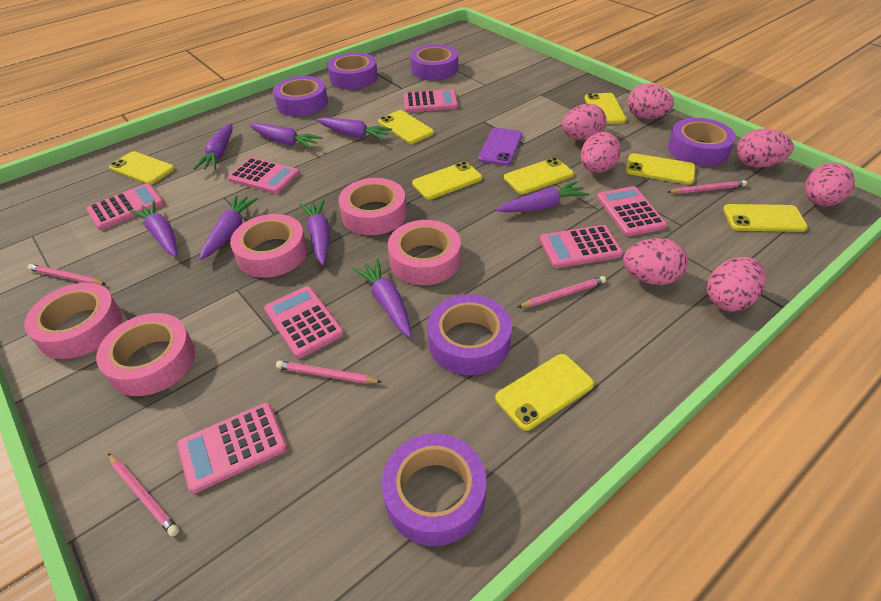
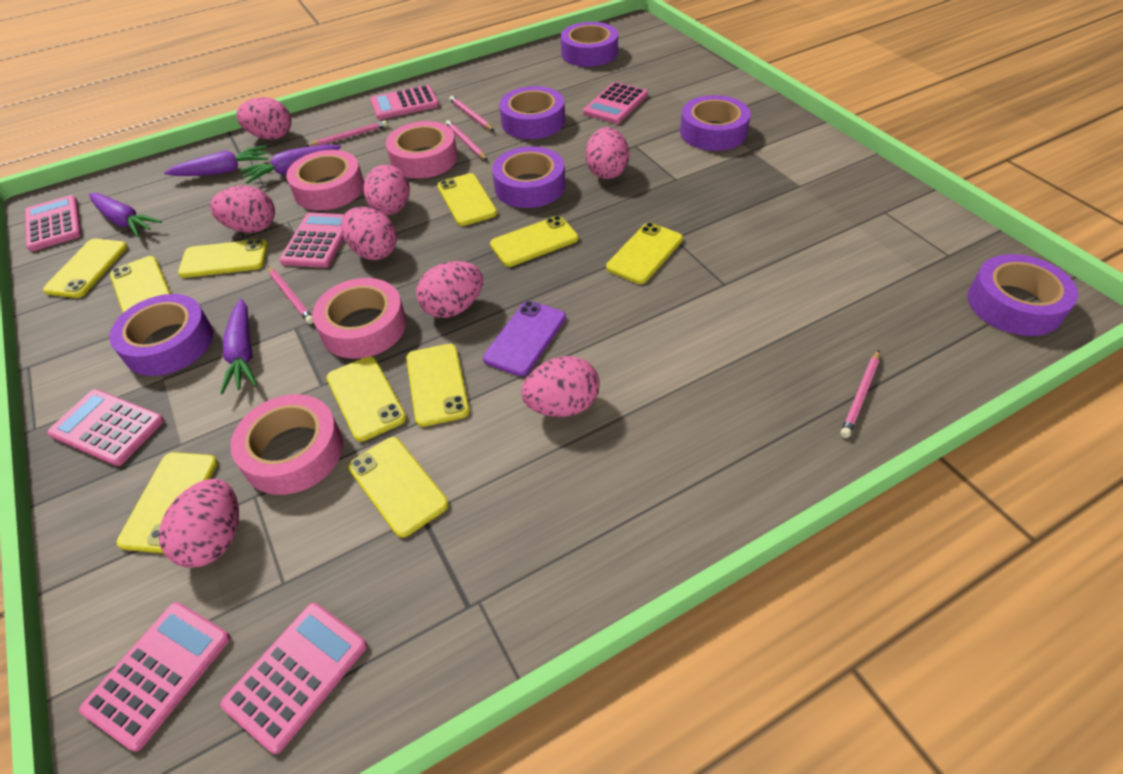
pink egg: 7 -> 8
pink tape: 5 -> 4
purple carrot: 8 -> 4
yellow phone: 8 -> 10

